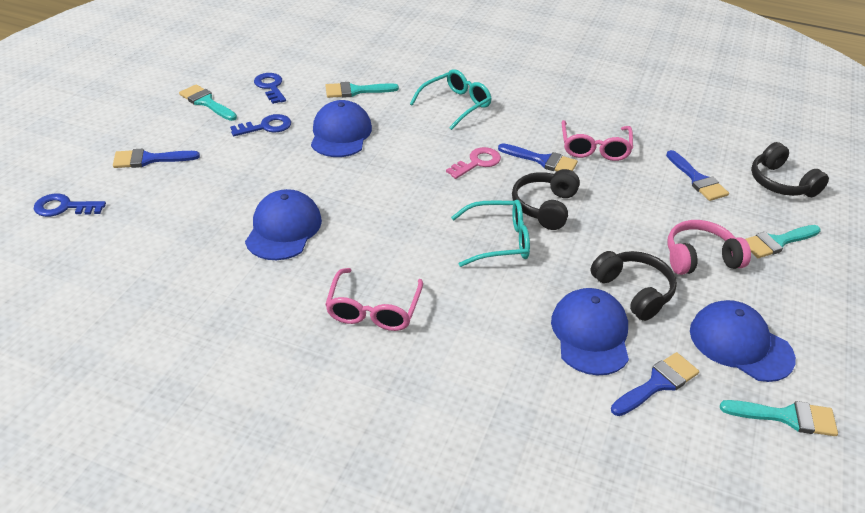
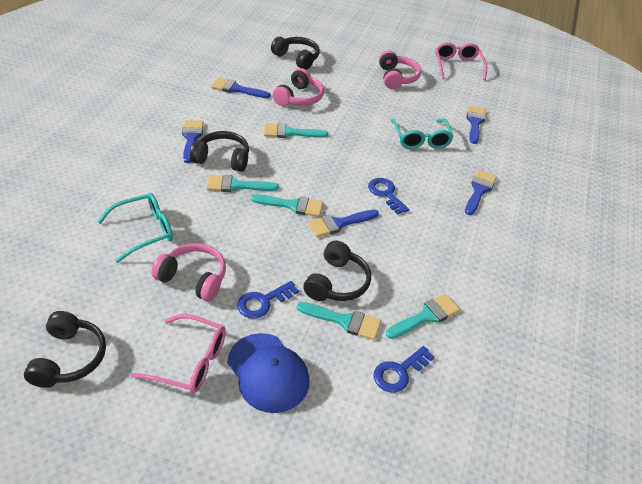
black headphones: 3 -> 4
blue brush: 4 -> 5
blue cap: 4 -> 1
pink headphones: 1 -> 3
pink key: 1 -> 0
turquoise brush: 4 -> 5

